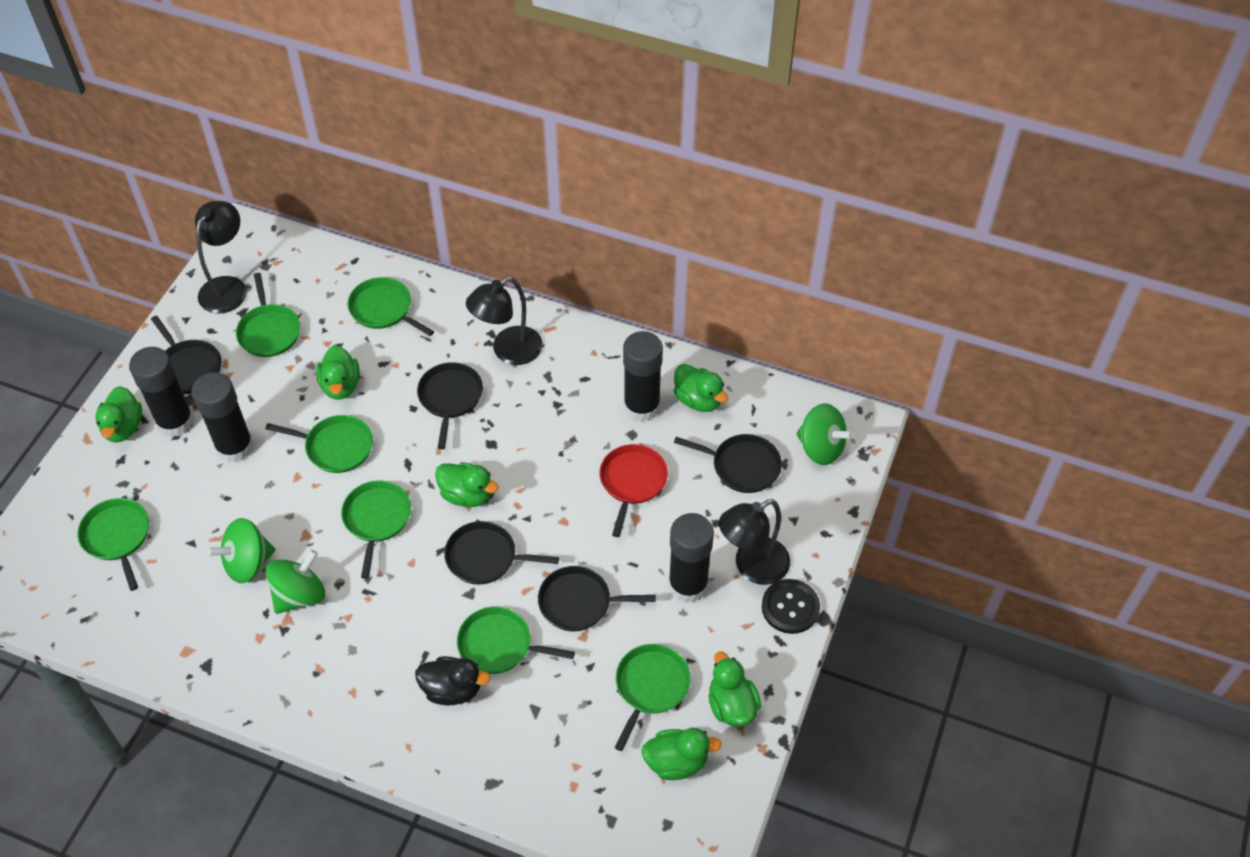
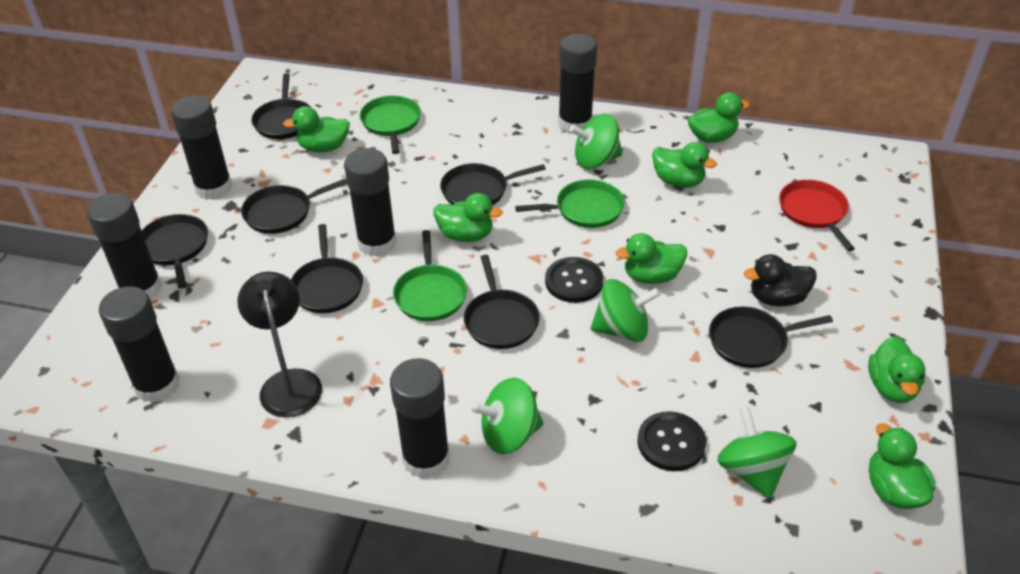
black button: 1 -> 2
black glue stick: 4 -> 6
black lamp: 3 -> 1
black pan: 5 -> 7
green duck: 6 -> 7
green pan: 7 -> 3
green spinning top: 3 -> 4

